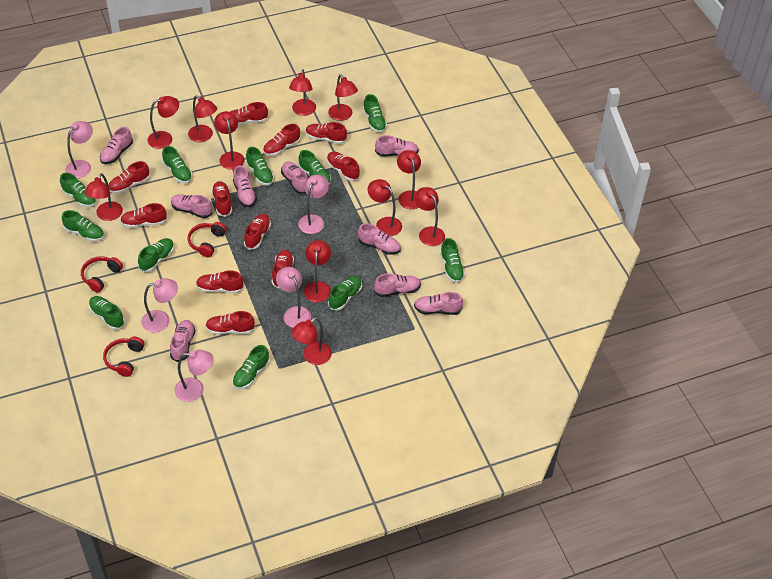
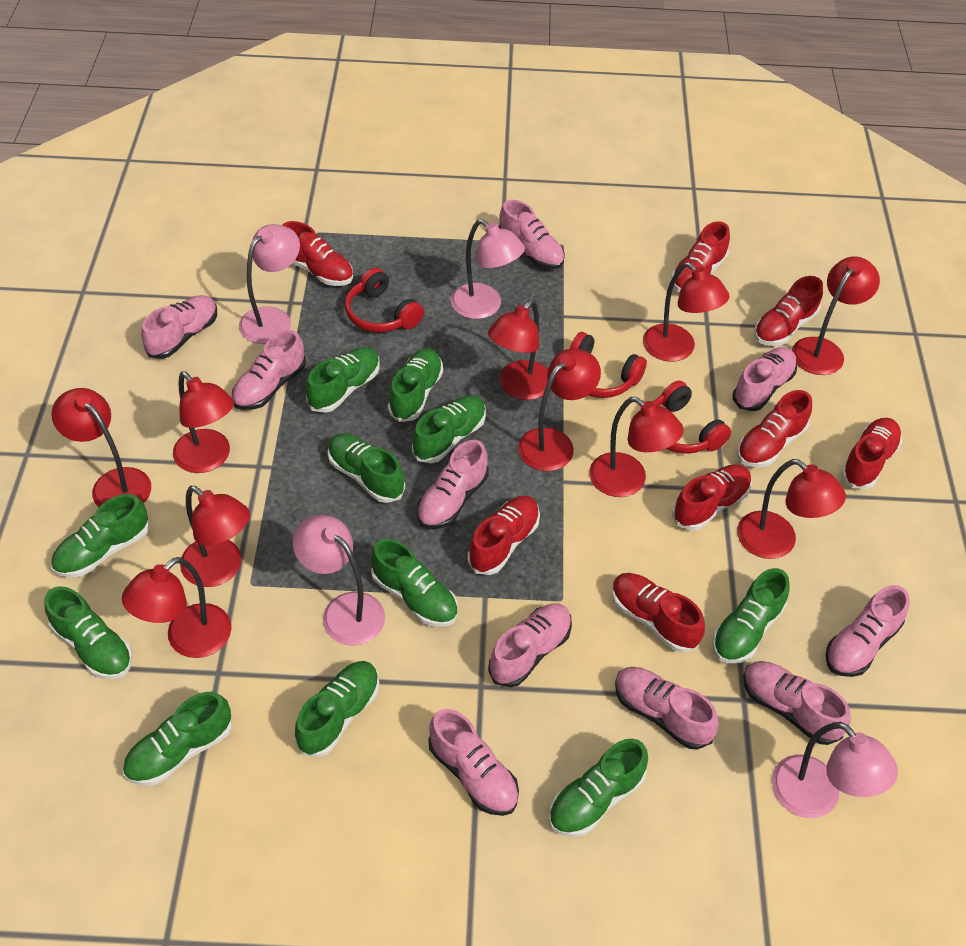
pink lamp: 5 -> 4
pink shoe: 9 -> 10
red lamp: 11 -> 10
red shoe: 11 -> 8

